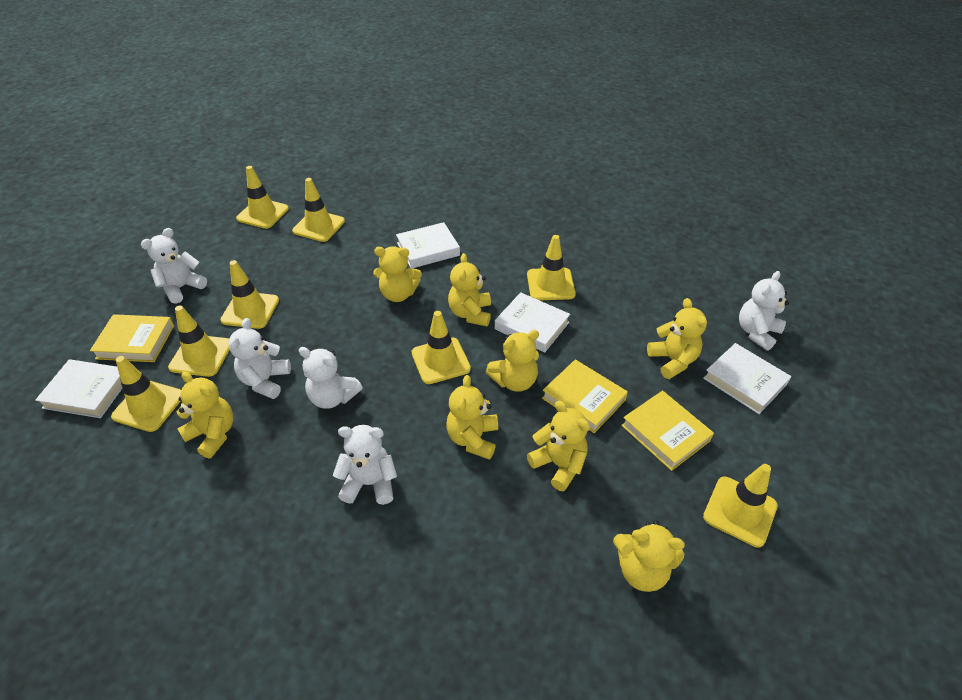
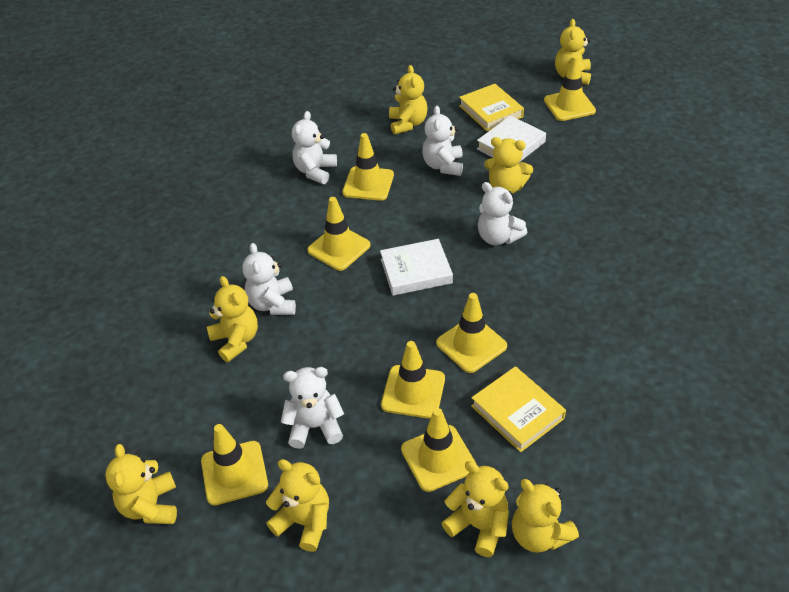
white book: 4 -> 2
yellow book: 3 -> 2
yellow traffic cone: 8 -> 7

